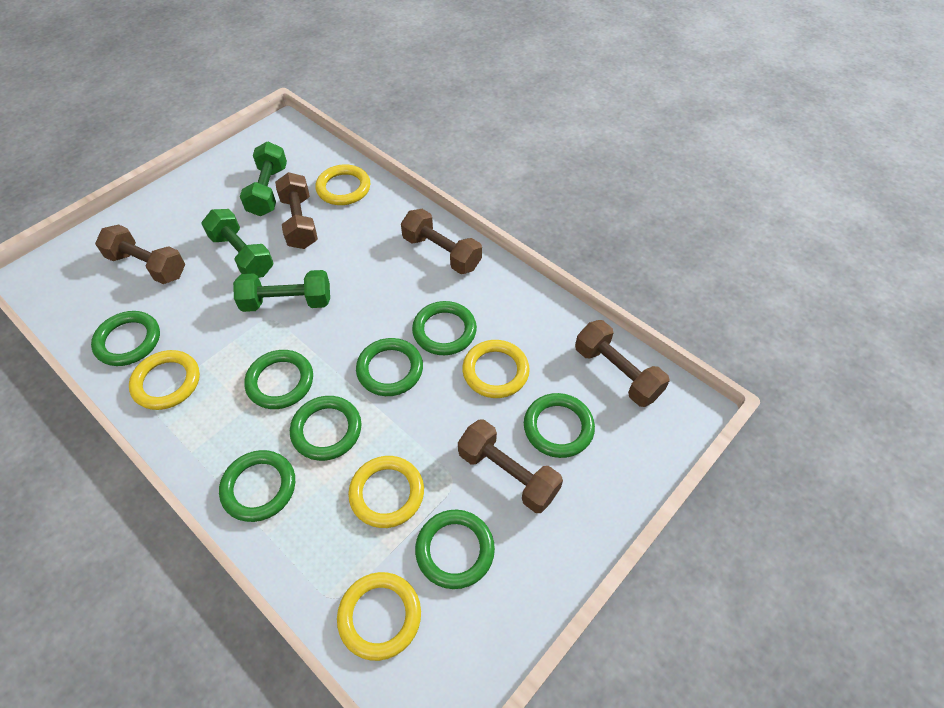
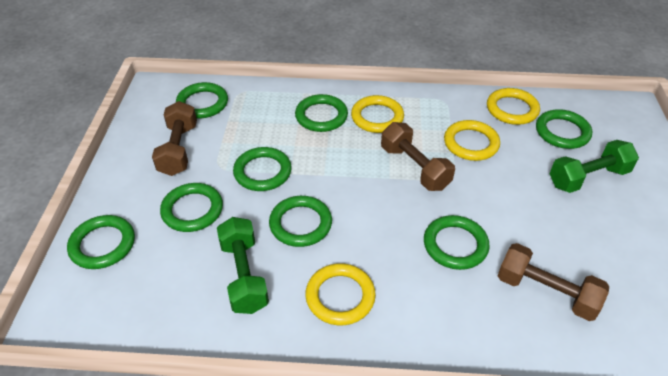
brown dumbbell: 5 -> 3
green dumbbell: 3 -> 2
yellow ring: 5 -> 4

